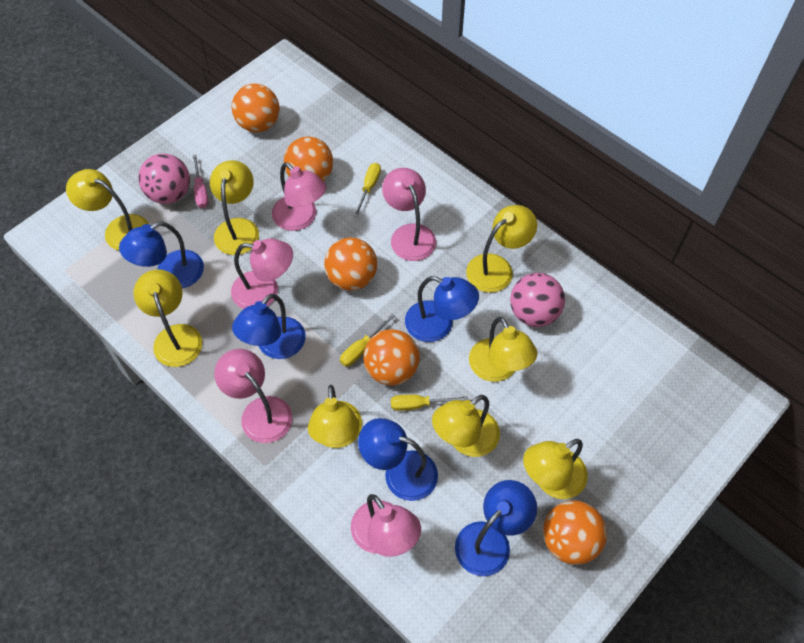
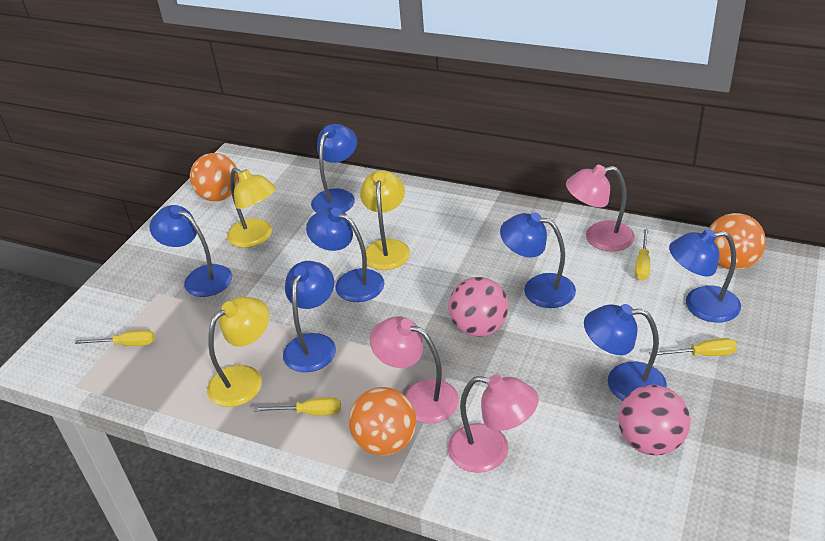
blue lamp: 5 -> 7
orange ball: 5 -> 3
pink lamp: 5 -> 3
pink screwdriver: 1 -> 0
yellow lamp: 8 -> 3
yellow screwdriver: 3 -> 4

